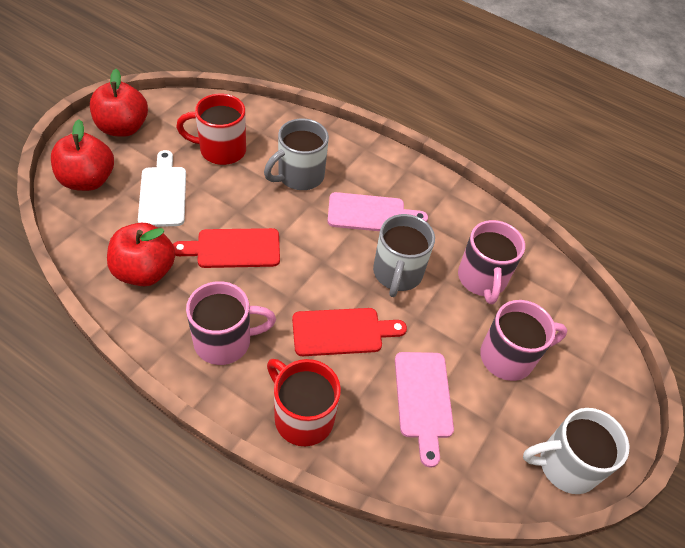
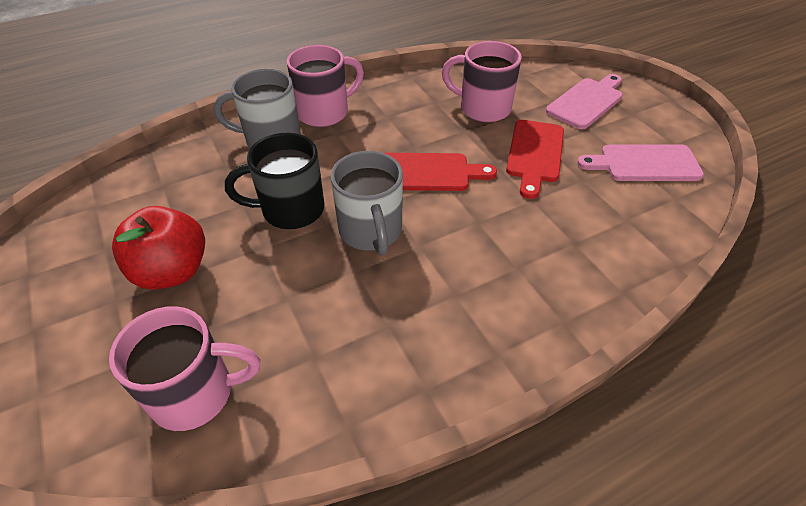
black mug: 0 -> 1
red apple: 3 -> 1
red mug: 2 -> 0
white cutting board: 1 -> 0
white mug: 1 -> 0

